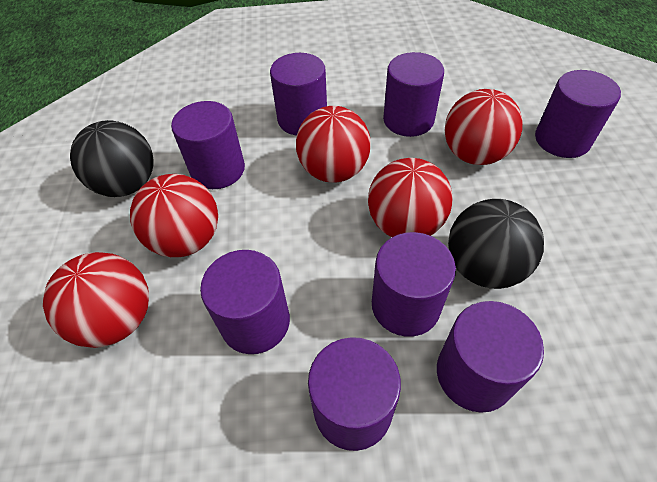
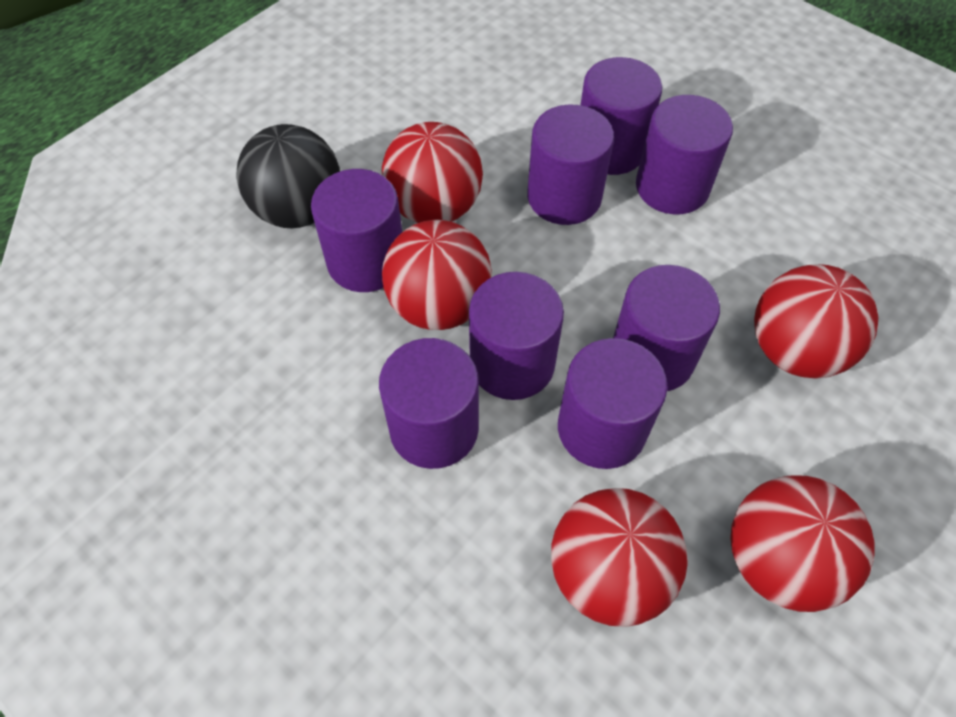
black ball: 2 -> 1

